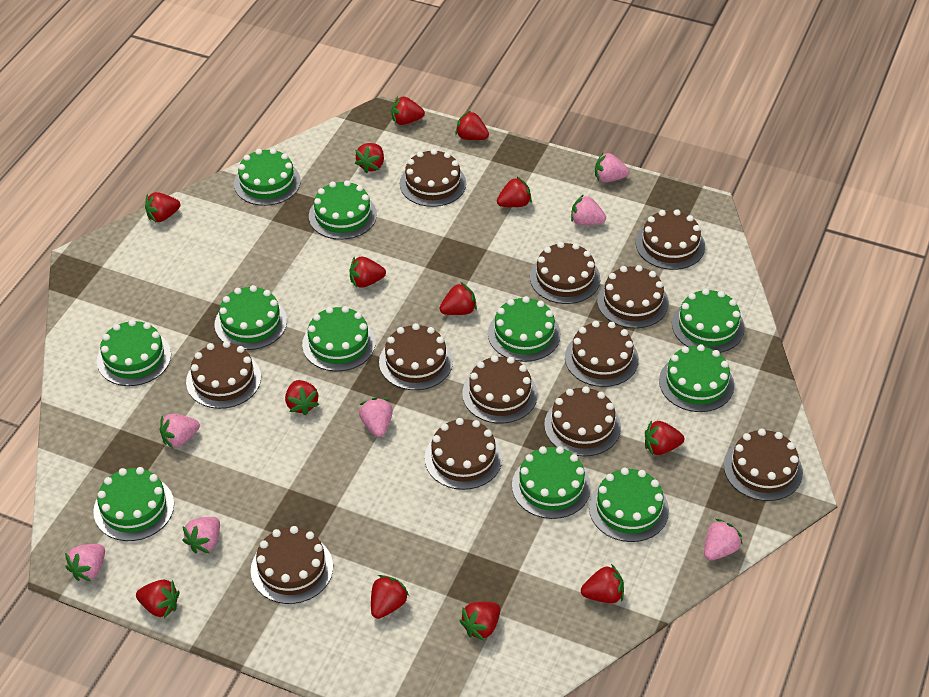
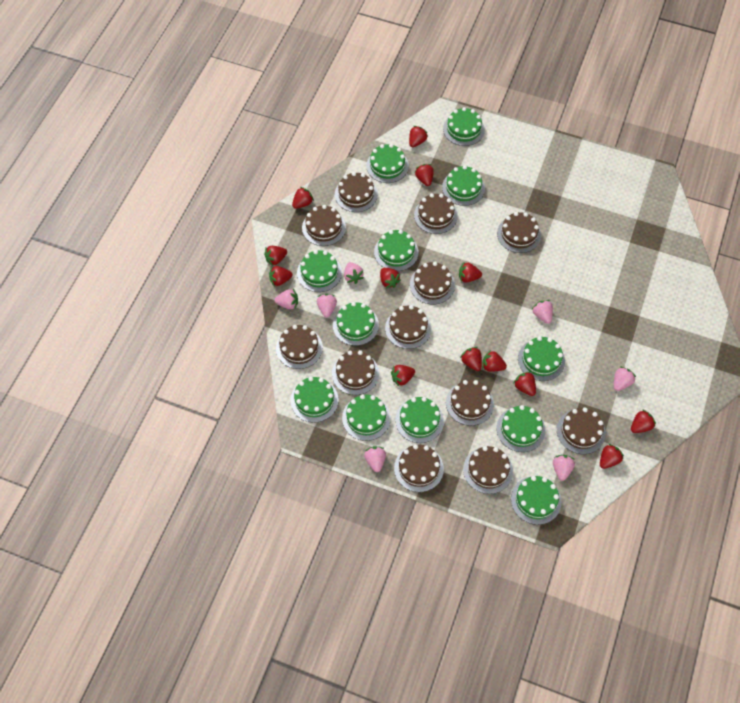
green cake: 11 -> 12

